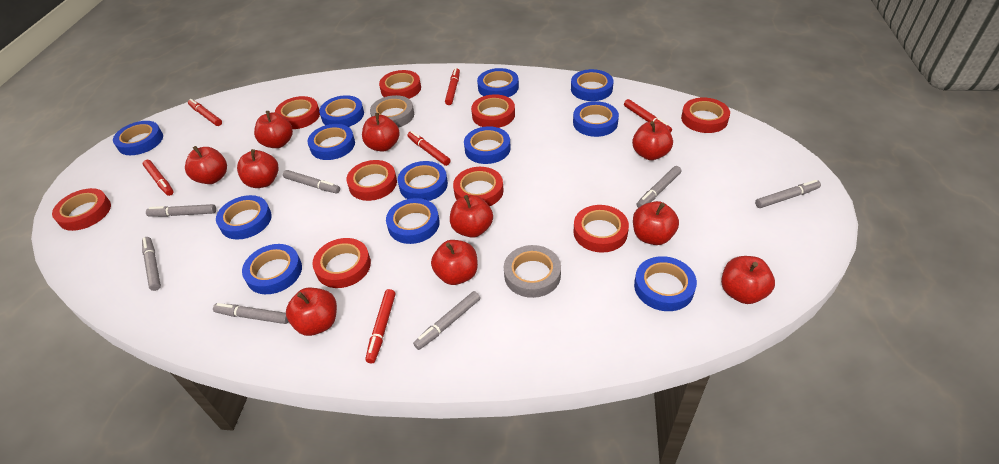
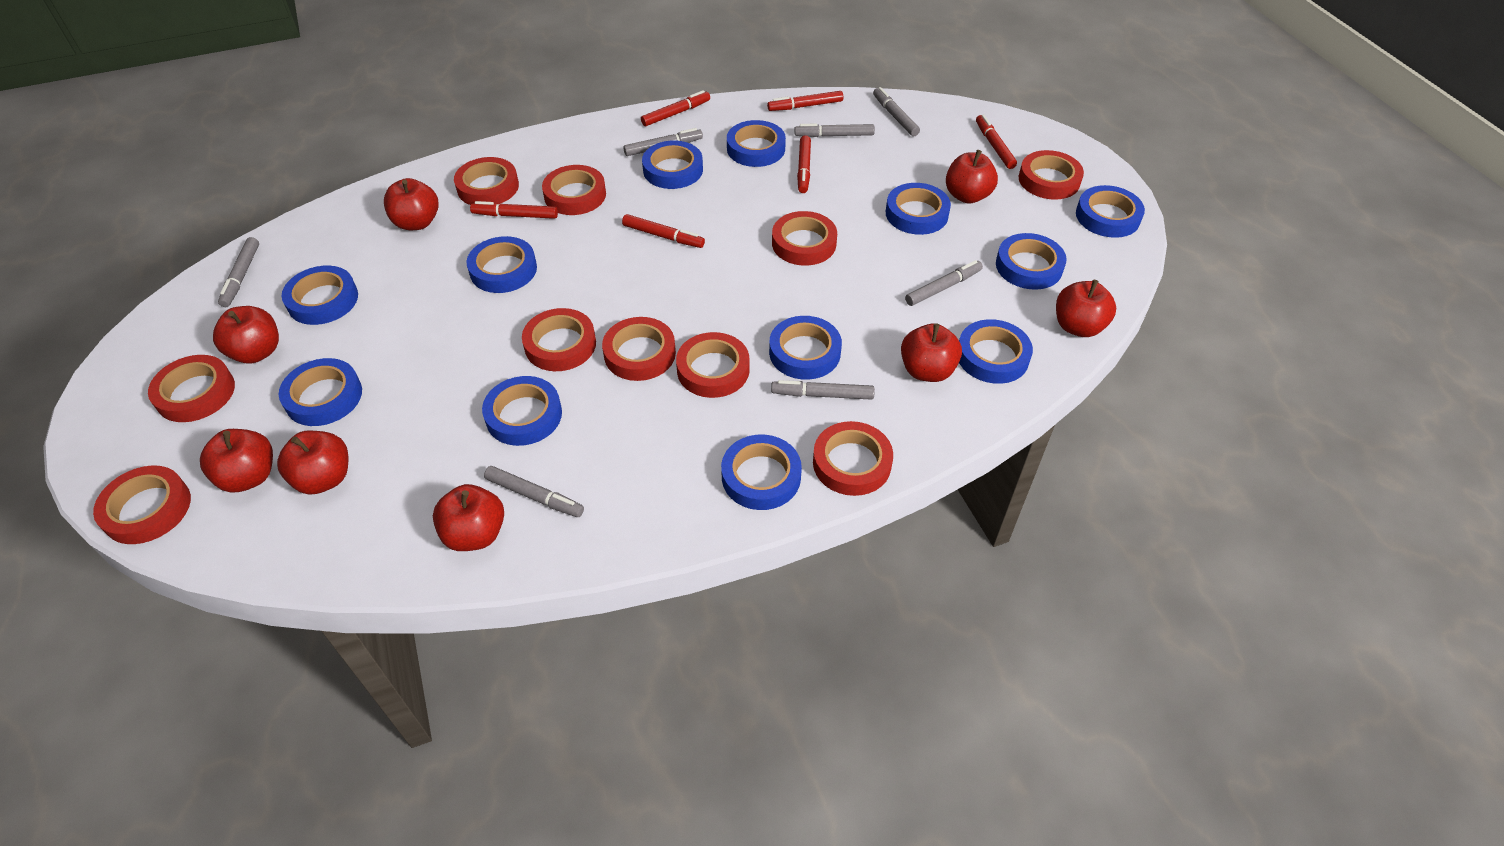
grey tape: 2 -> 0
red apple: 10 -> 8
red tape: 9 -> 10

